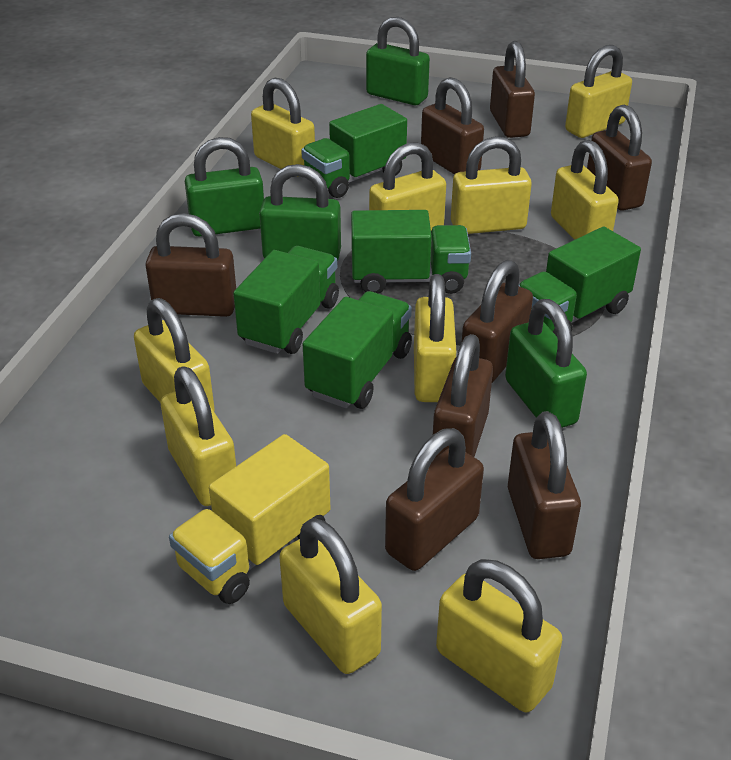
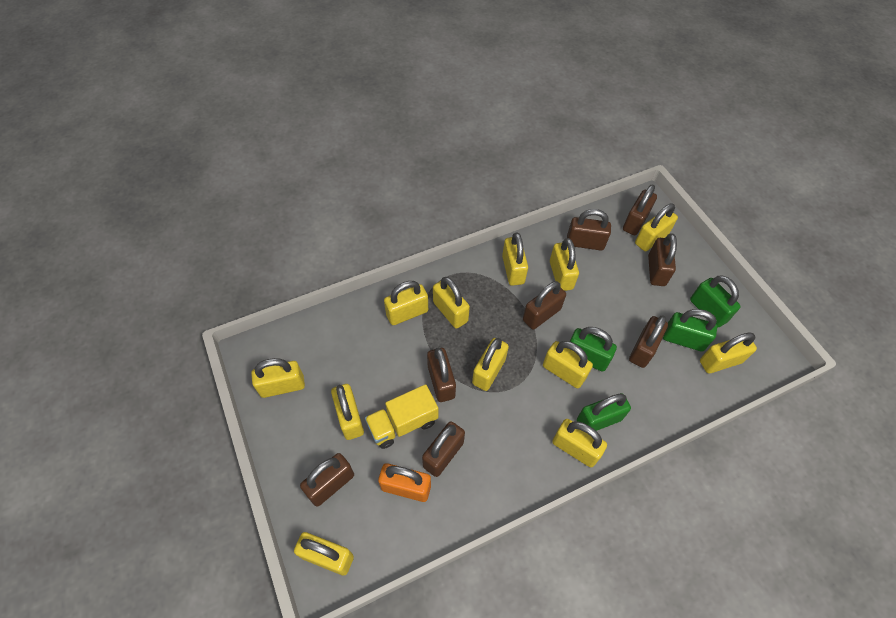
green truck: 5 -> 0
orange padlock: 0 -> 1
yellow padlock: 10 -> 12

